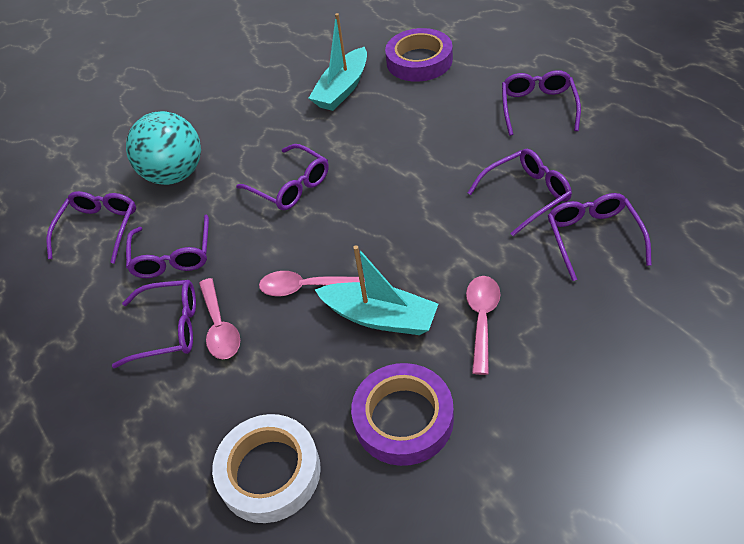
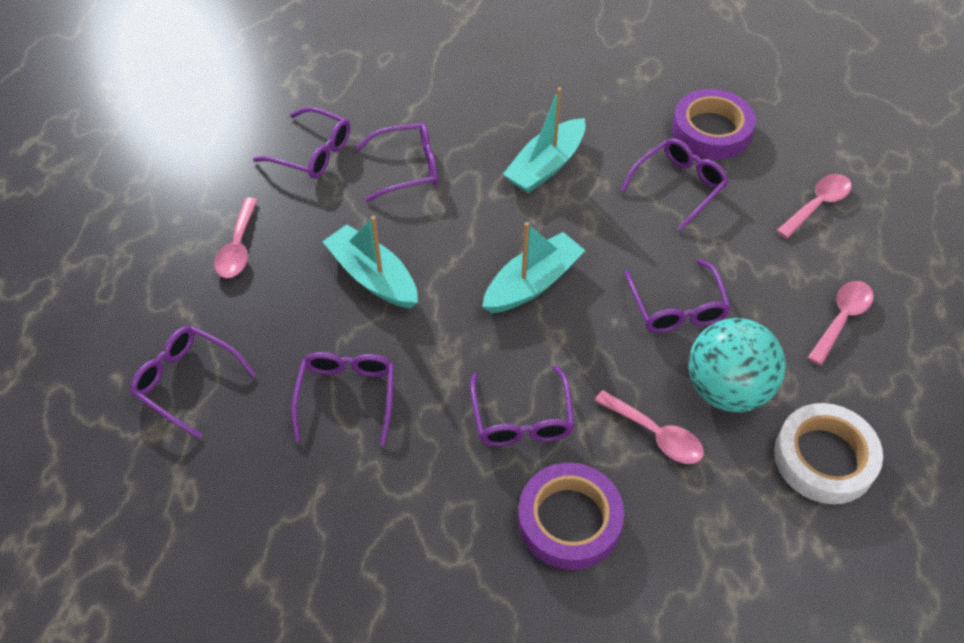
pink spoon: 3 -> 4
turquoise boat: 2 -> 3

